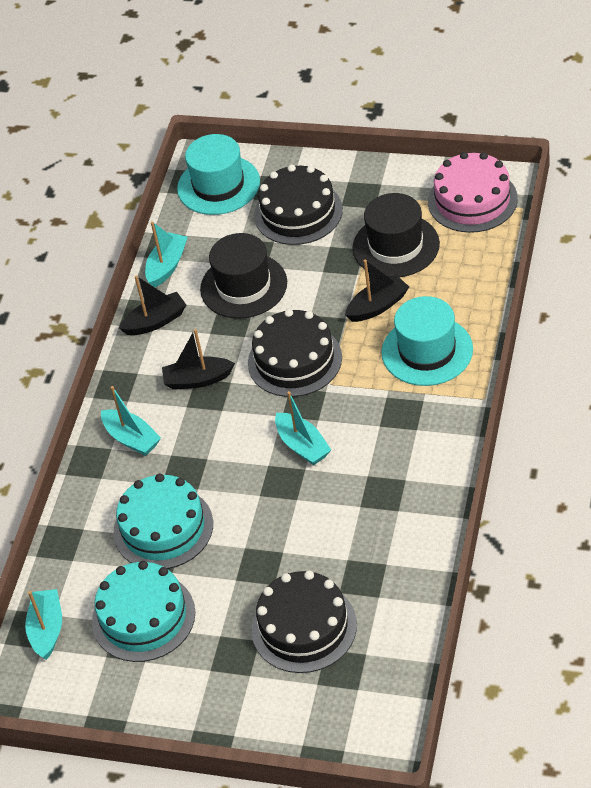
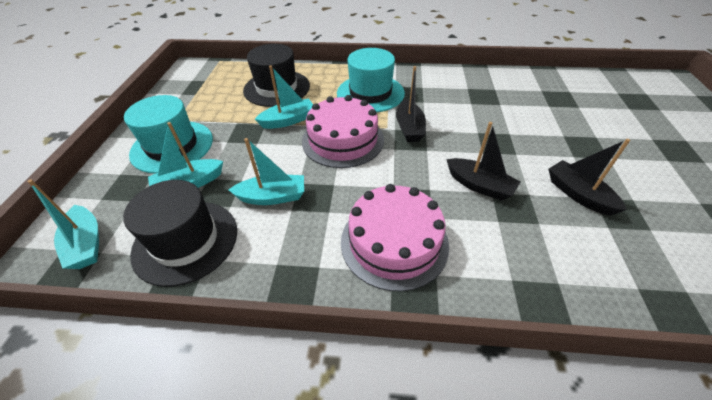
black cake: 3 -> 0
pink cake: 1 -> 2
turquoise cake: 2 -> 0

